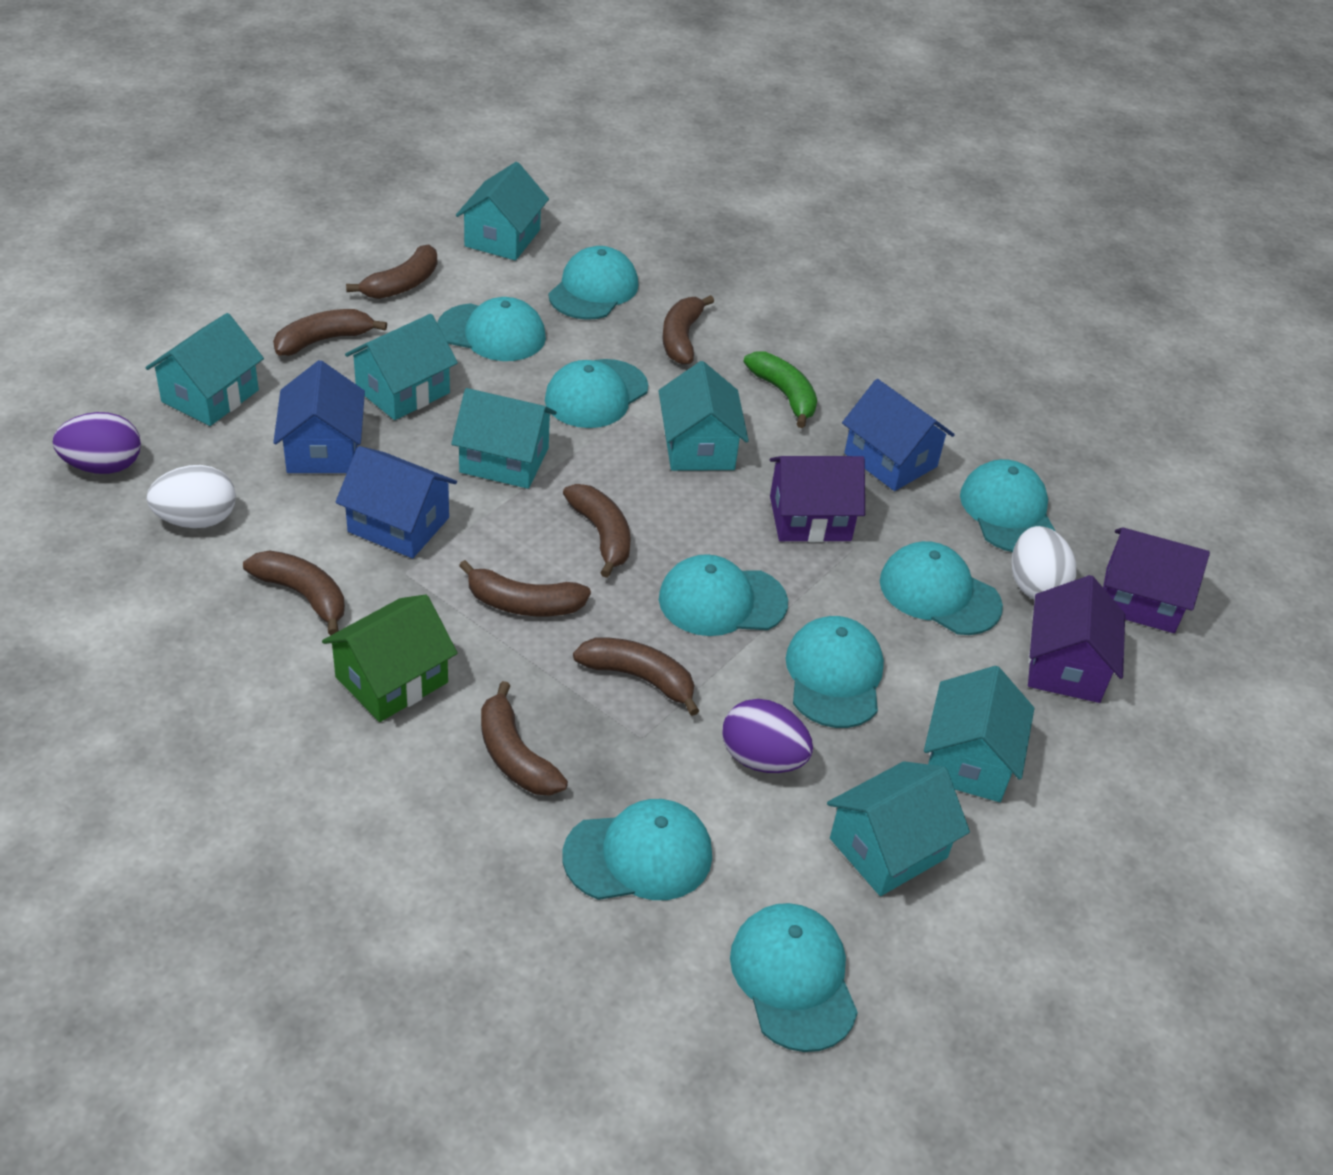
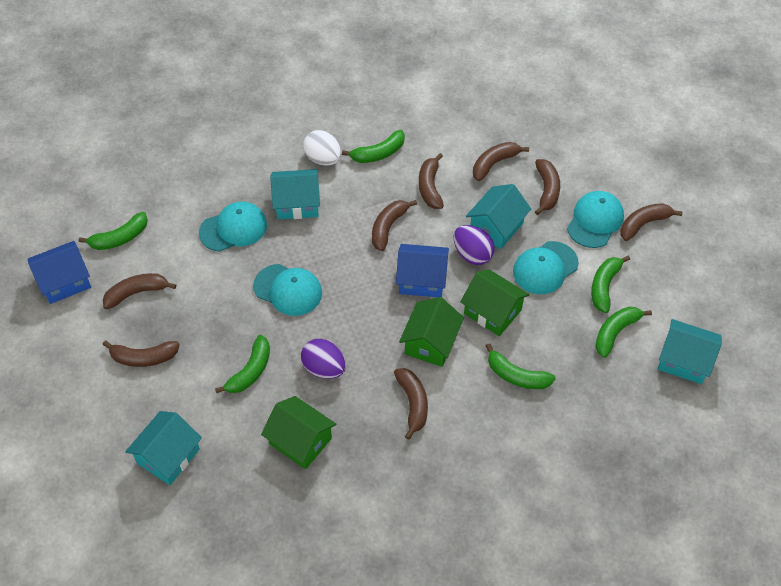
blue house: 3 -> 2
green banana: 1 -> 6
green house: 1 -> 3
purple house: 3 -> 0
turquoise cap: 9 -> 4
turquoise house: 7 -> 4
white egg: 2 -> 1

